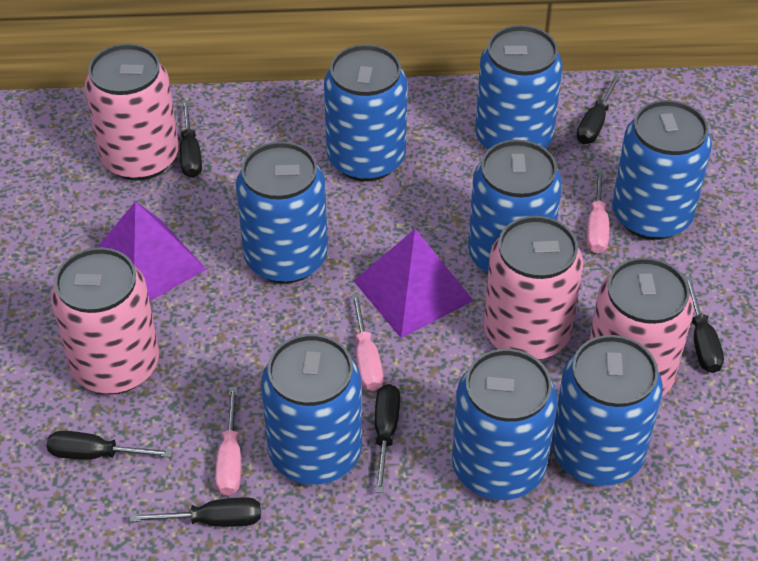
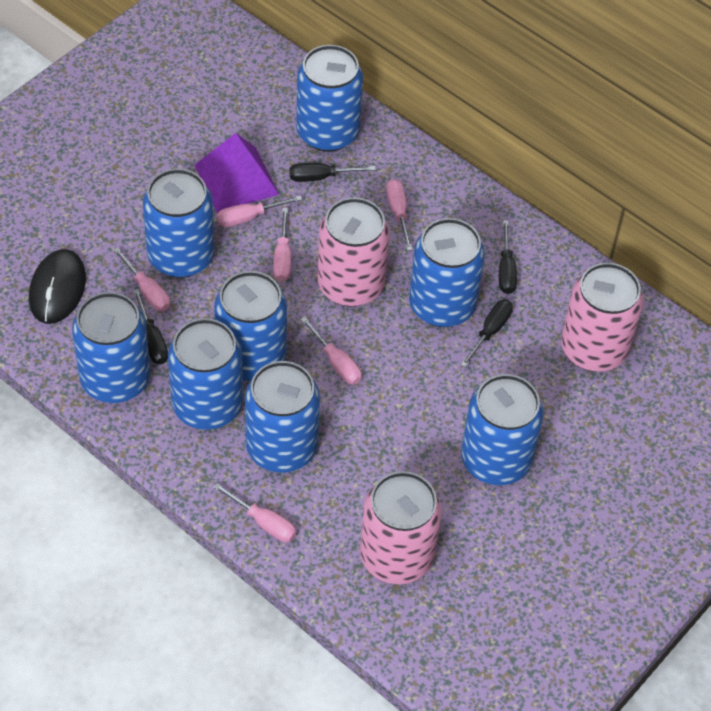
black mouse: 0 -> 1
black screwdriver: 6 -> 4
pink can: 4 -> 3
pink screwdriver: 3 -> 6
purple pyramid: 2 -> 1

